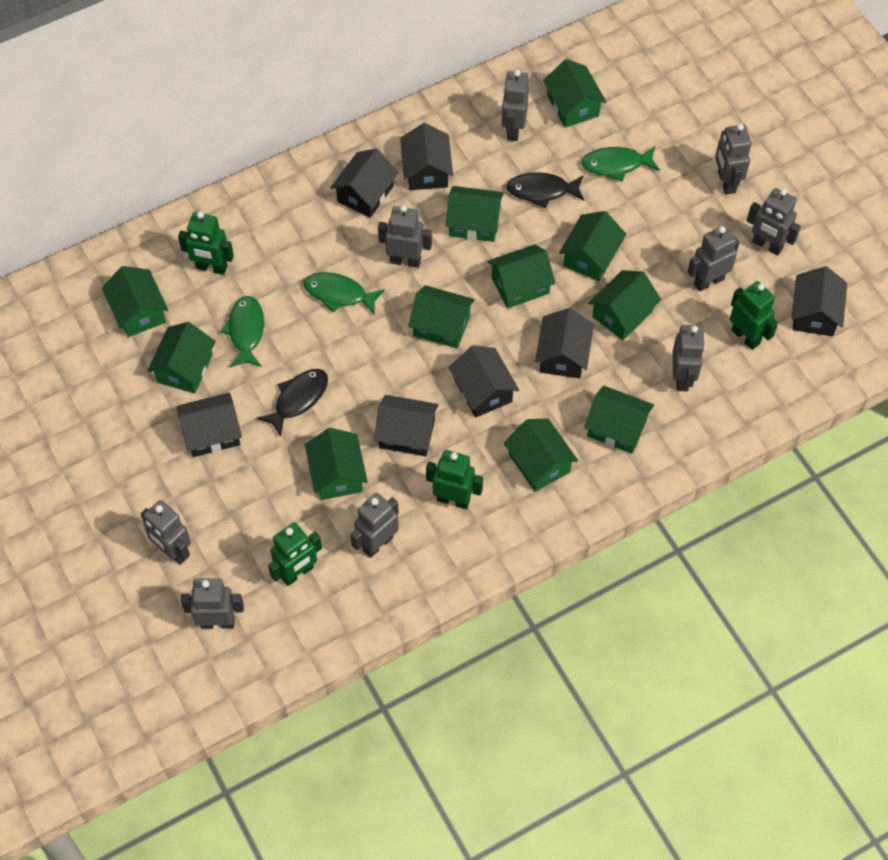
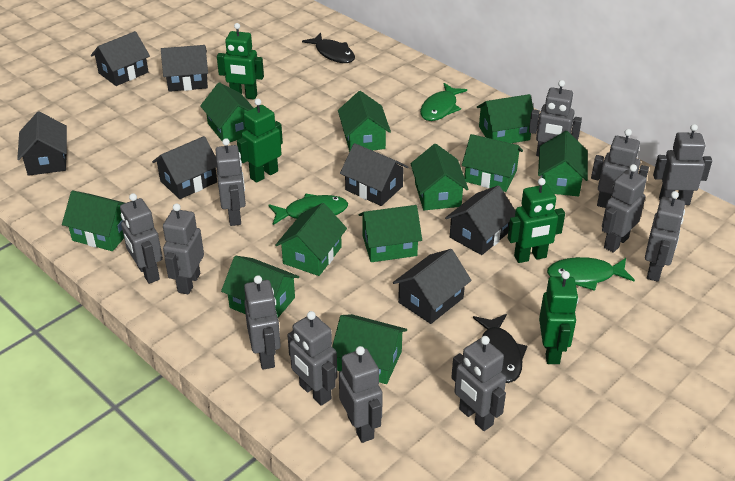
grey robot: 9 -> 12

